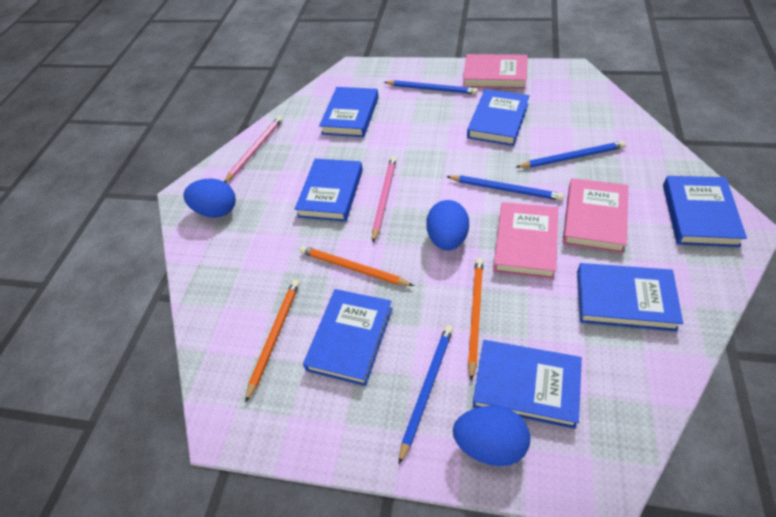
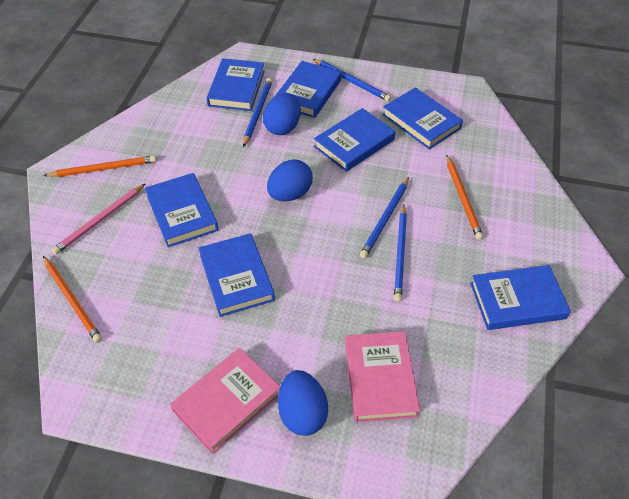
pink book: 3 -> 2
pink pencil: 2 -> 1

